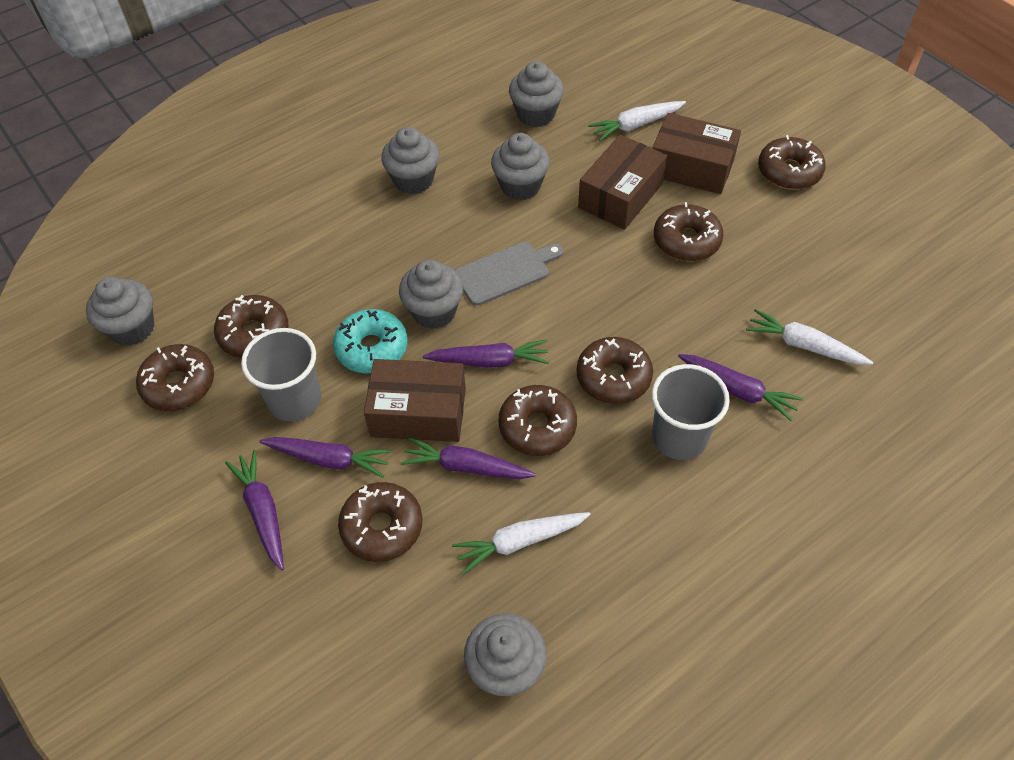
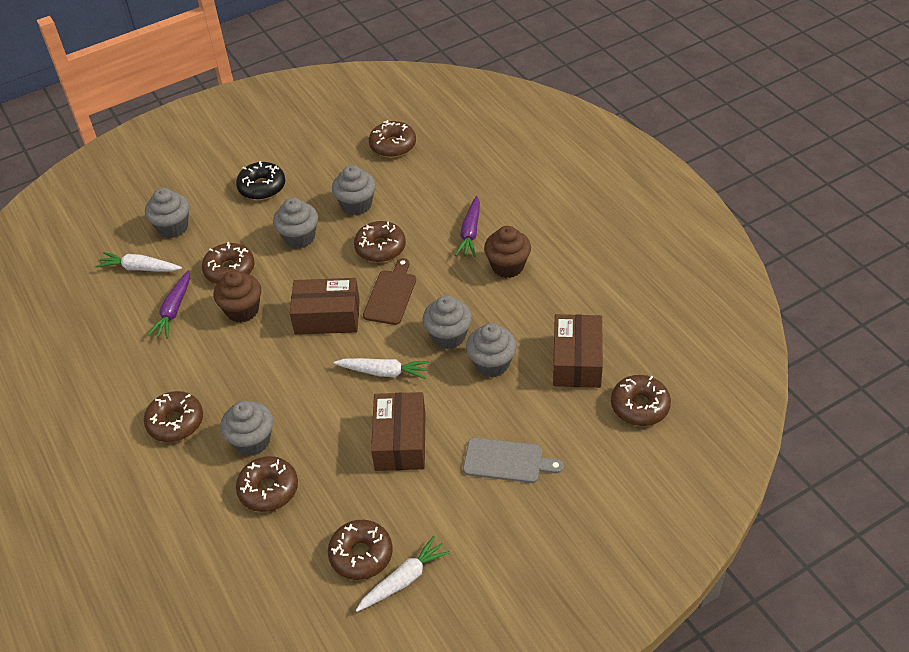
black donut: 0 -> 1
brown cupcake: 0 -> 2
brown cutting board: 0 -> 1
grey cup: 2 -> 0
purple carrot: 5 -> 2
turquoise donut: 1 -> 0

